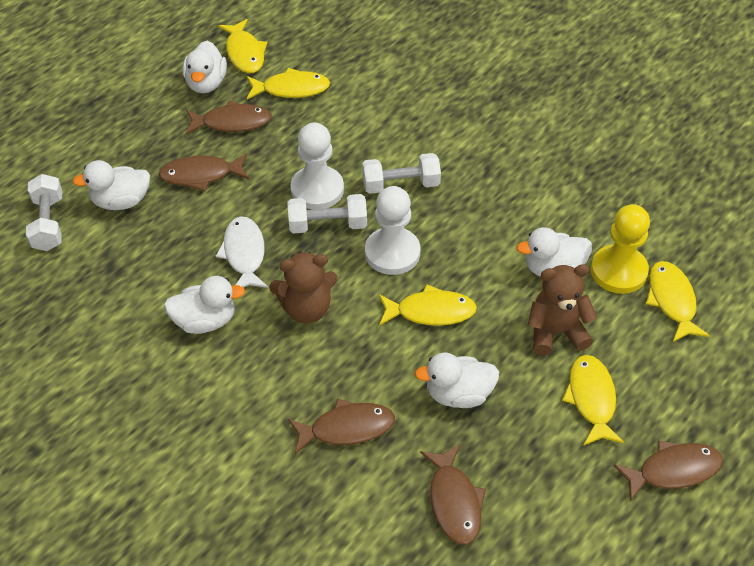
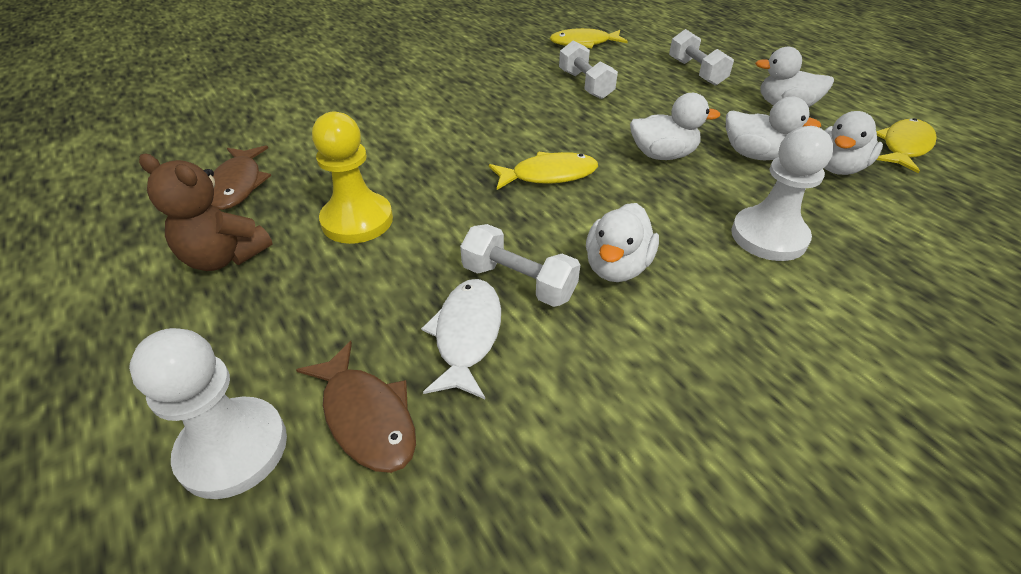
brown fish: 5 -> 2
brown teddy bear: 2 -> 1
yellow fish: 5 -> 3

